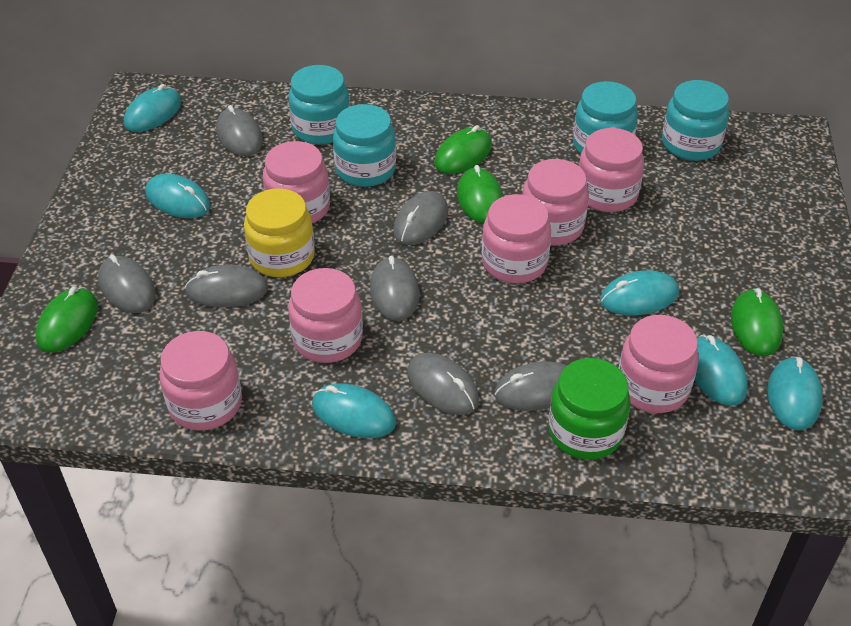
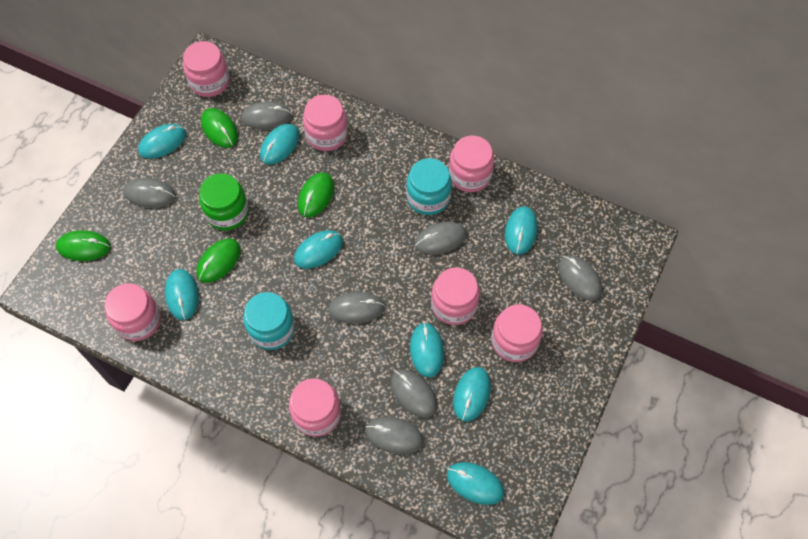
turquoise jar: 4 -> 2
turquoise mouse: 6 -> 8
yellow jar: 1 -> 0

